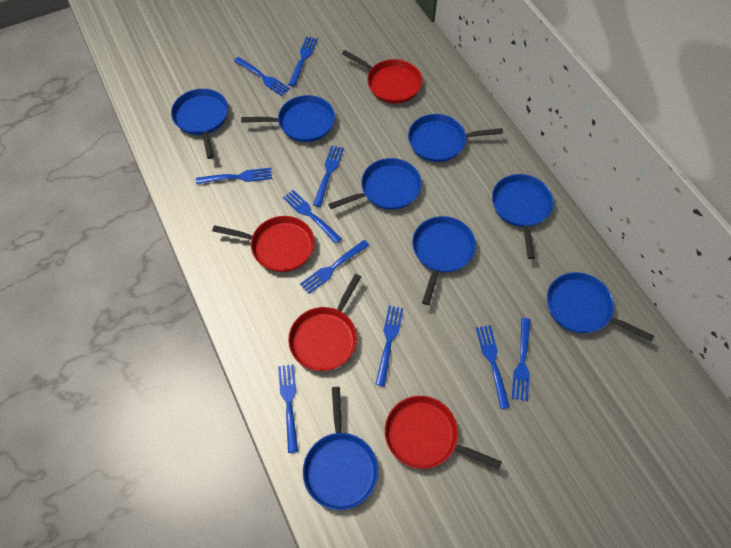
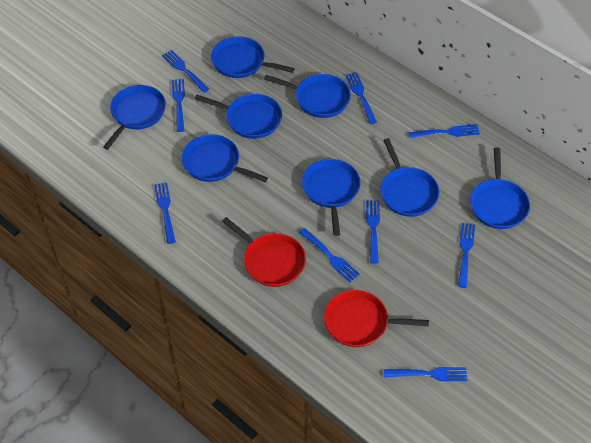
blue fork: 10 -> 9
red pan: 4 -> 2

